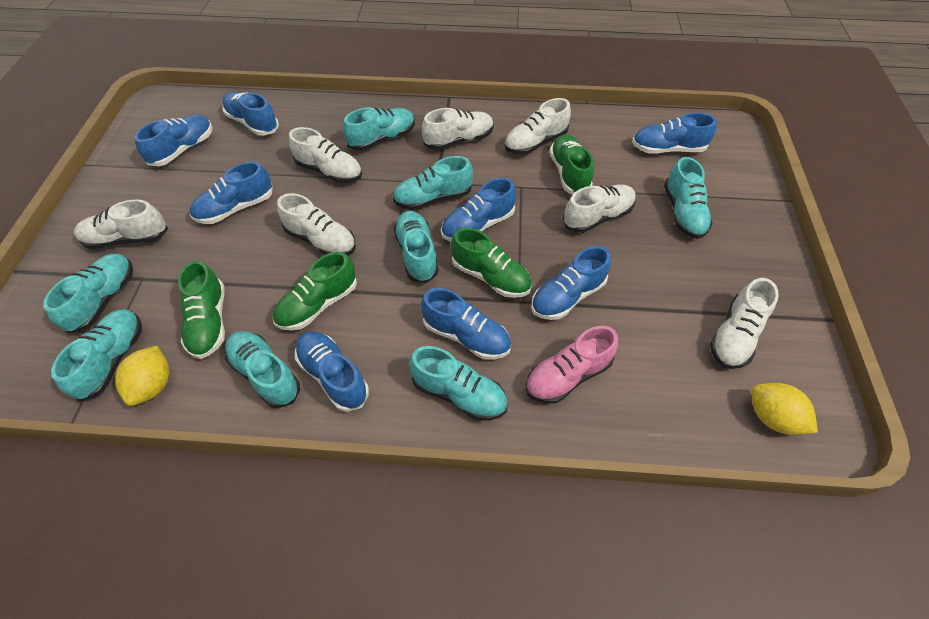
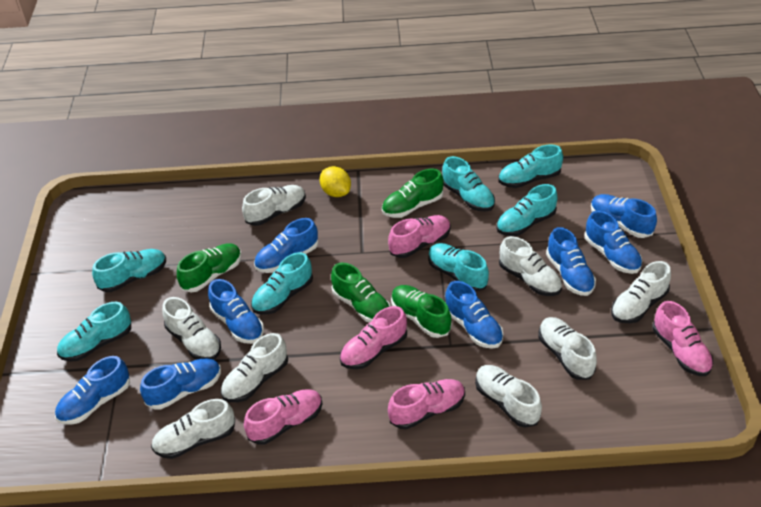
pink shoe: 1 -> 5
turquoise shoe: 8 -> 7
white shoe: 7 -> 8
yellow lemon: 2 -> 1

